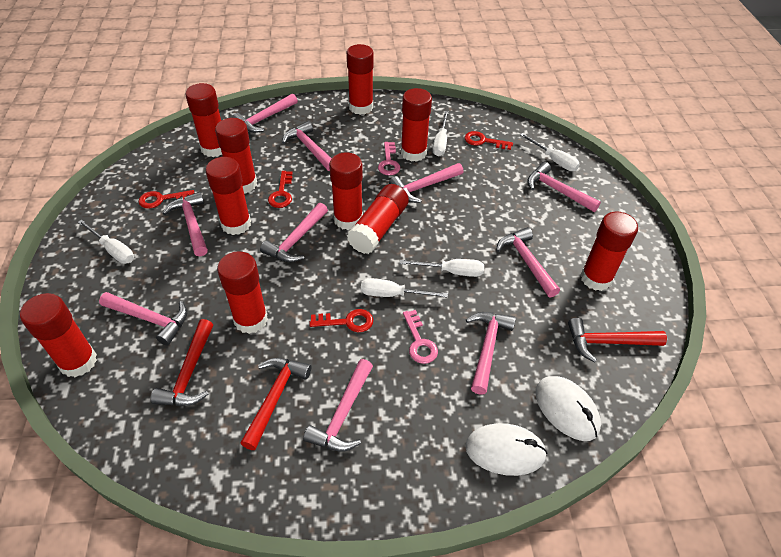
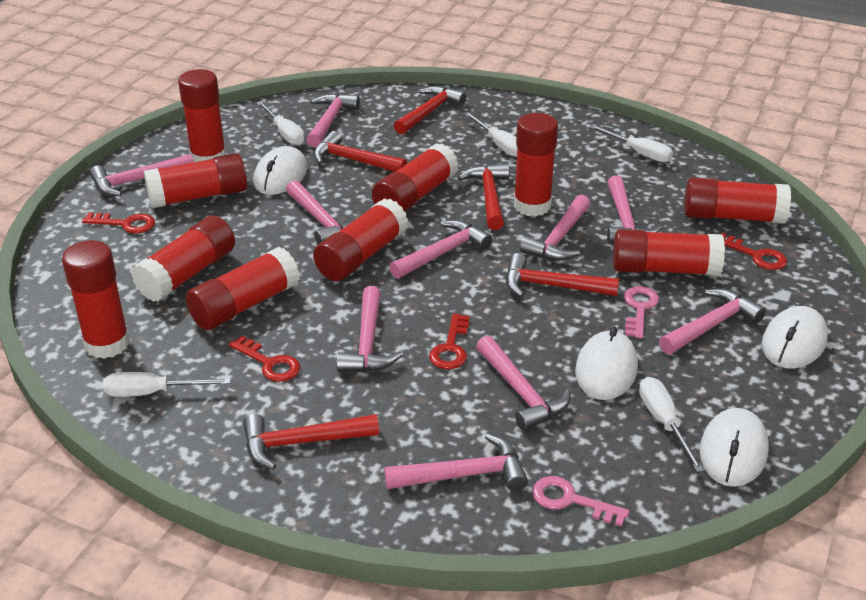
red hammer: 3 -> 5
white mouse: 2 -> 4

